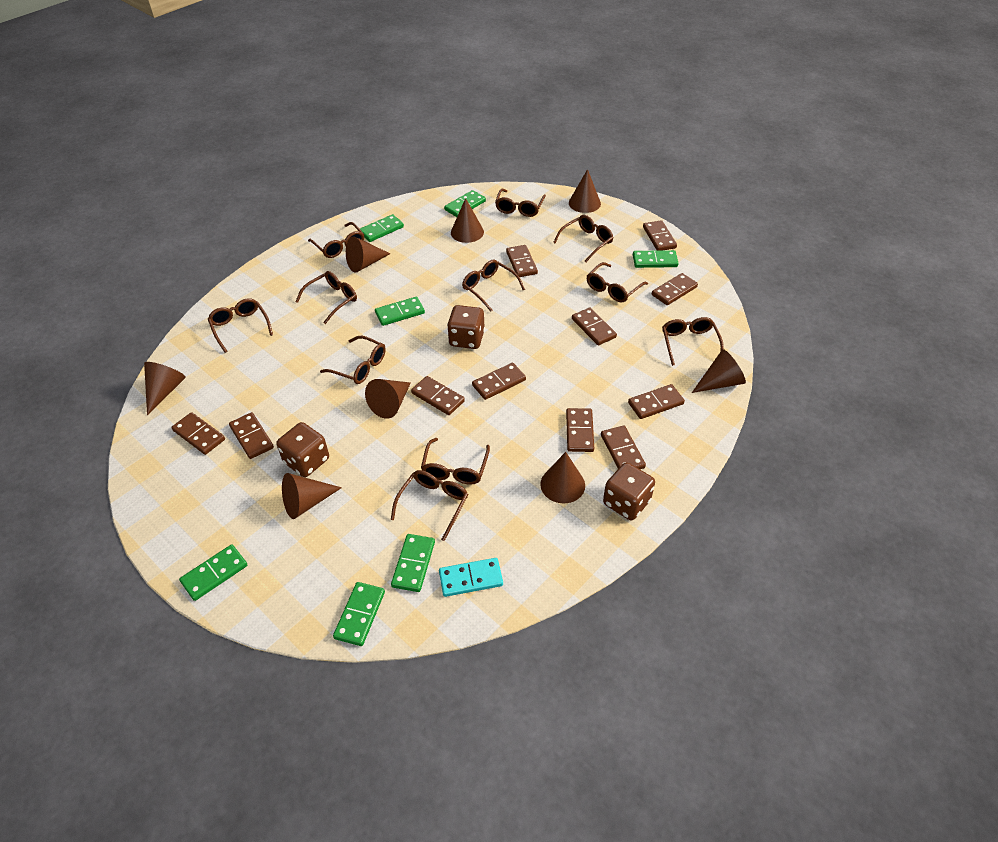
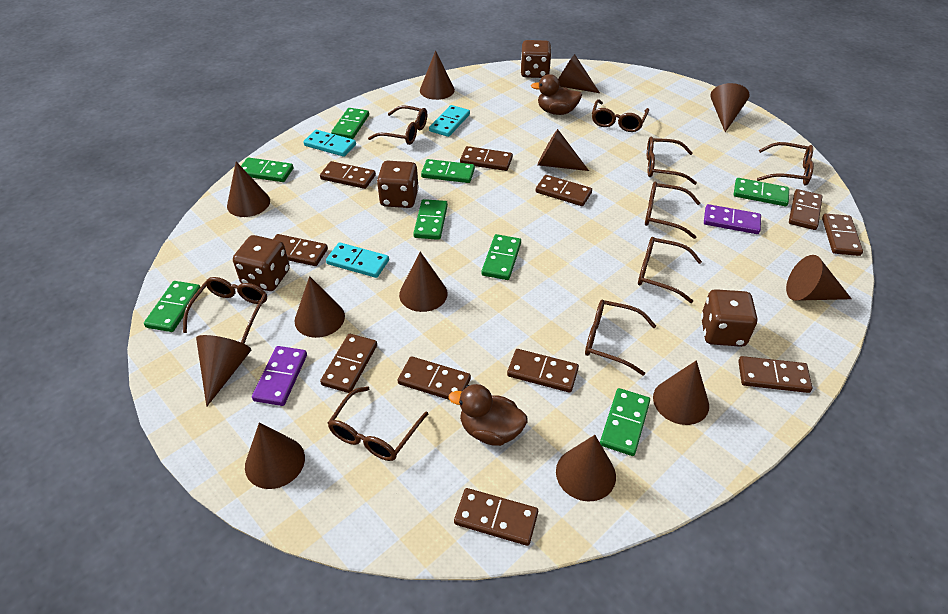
brown cone: 8 -> 12
brown dice: 3 -> 4
brown duck: 0 -> 2
brown glasses: 11 -> 9
green domino: 7 -> 8
purple domino: 0 -> 2
turquoise domino: 1 -> 3

